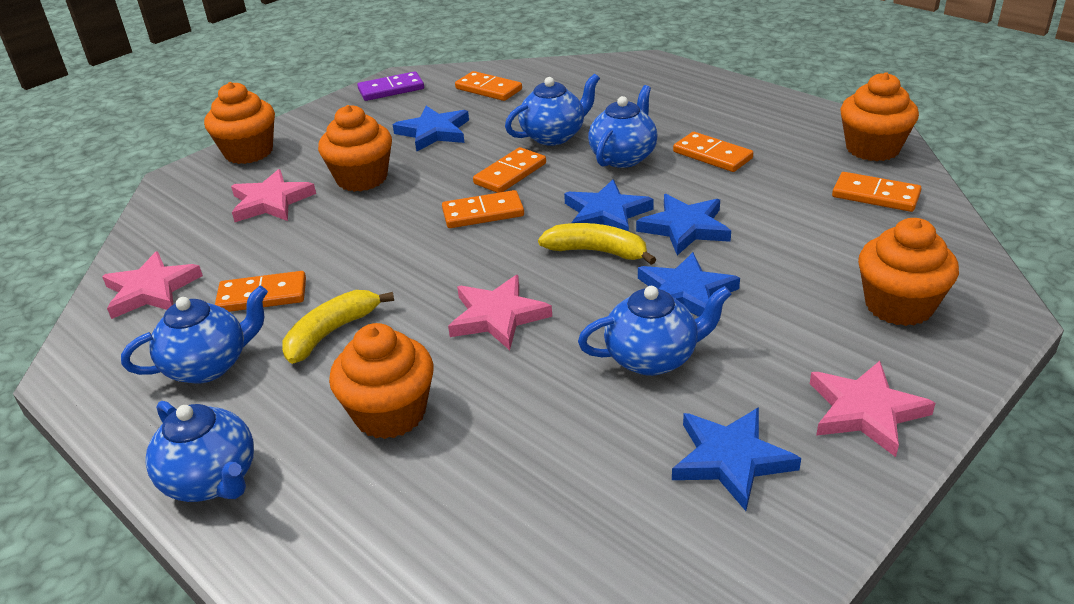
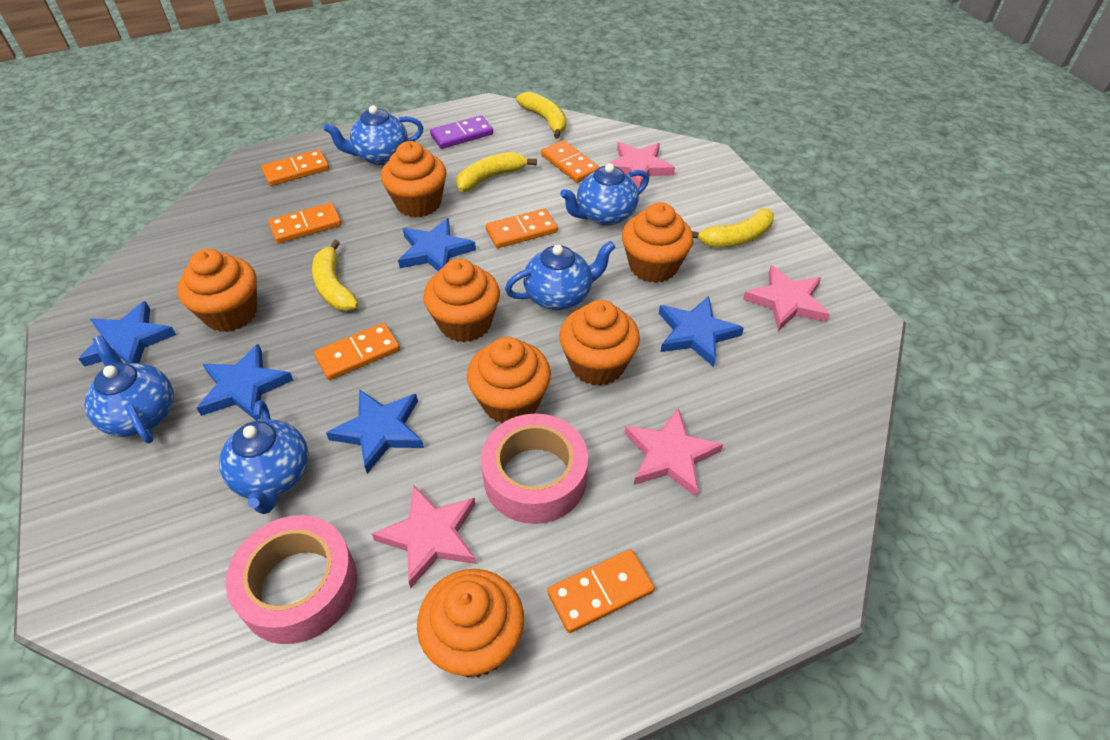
orange cupcake: 5 -> 7
pink tape: 0 -> 2
yellow banana: 2 -> 4

